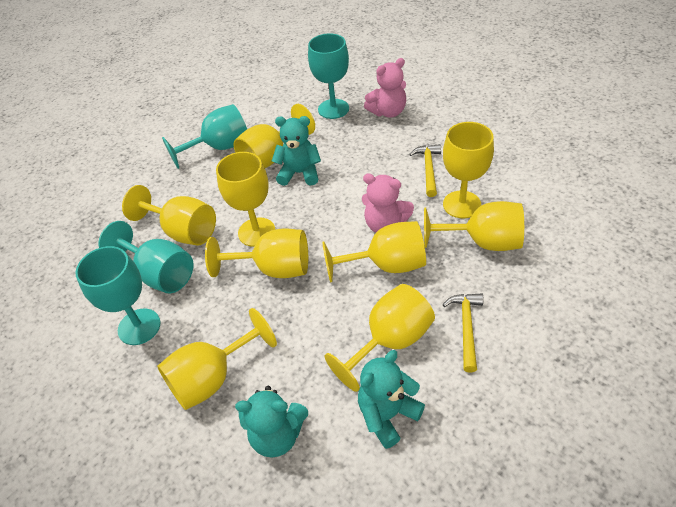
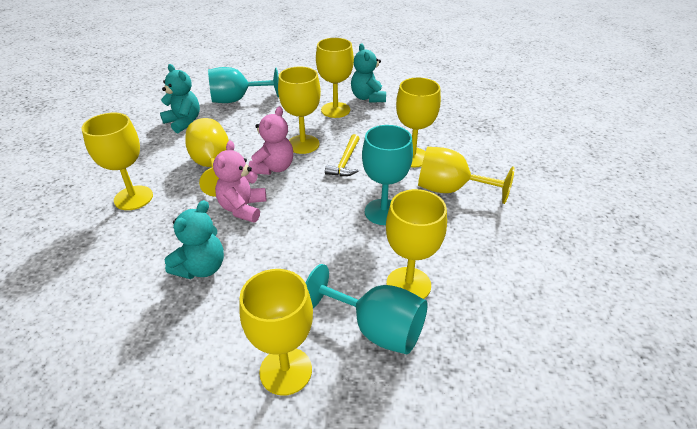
turquoise goblet: 4 -> 3
yellow goblet: 9 -> 8
yellow hammer: 2 -> 1

